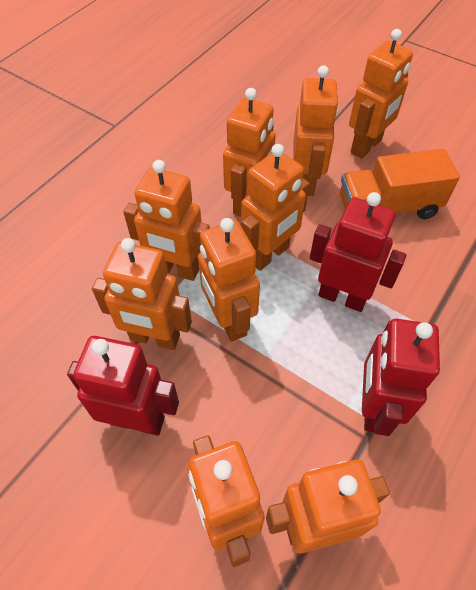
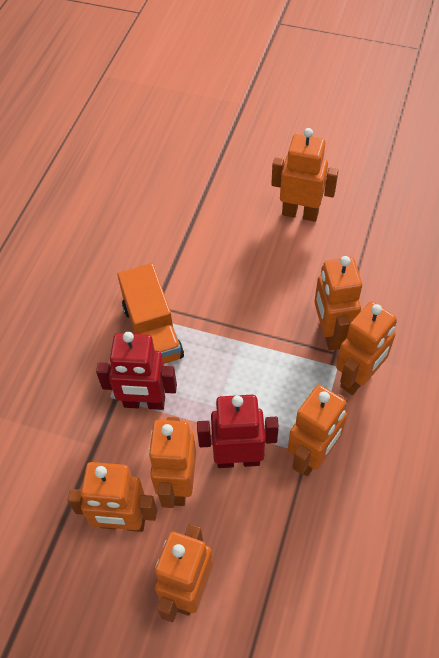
orange robot: 9 -> 7
red robot: 3 -> 2

